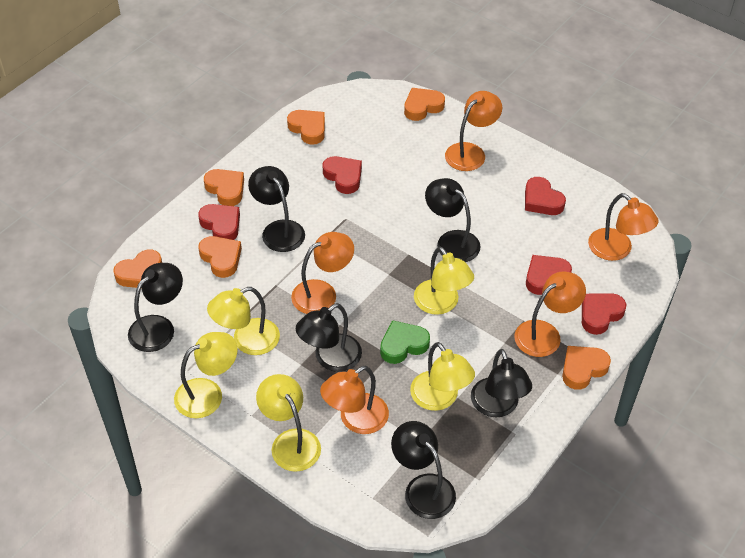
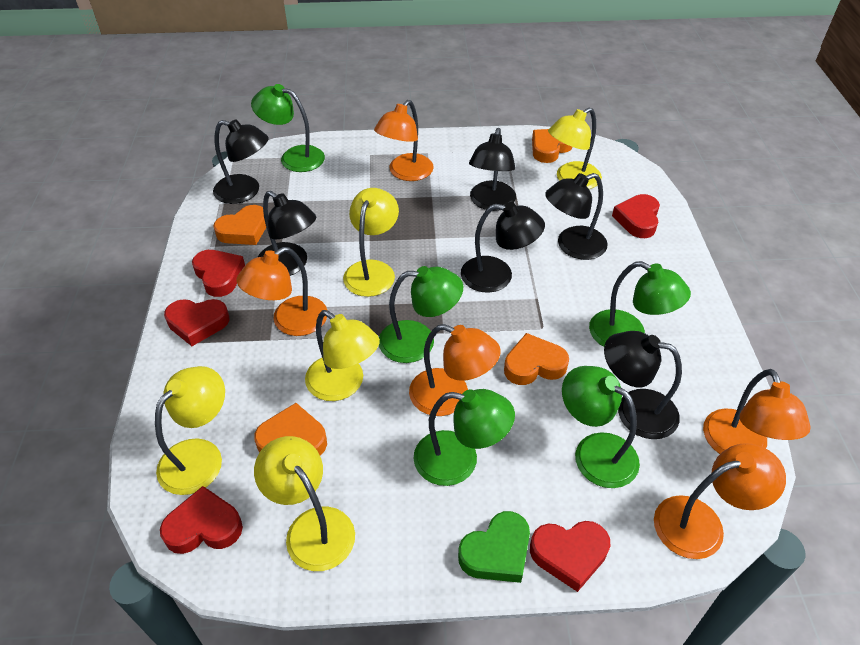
green lamp: 0 -> 5
orange heart: 6 -> 4

